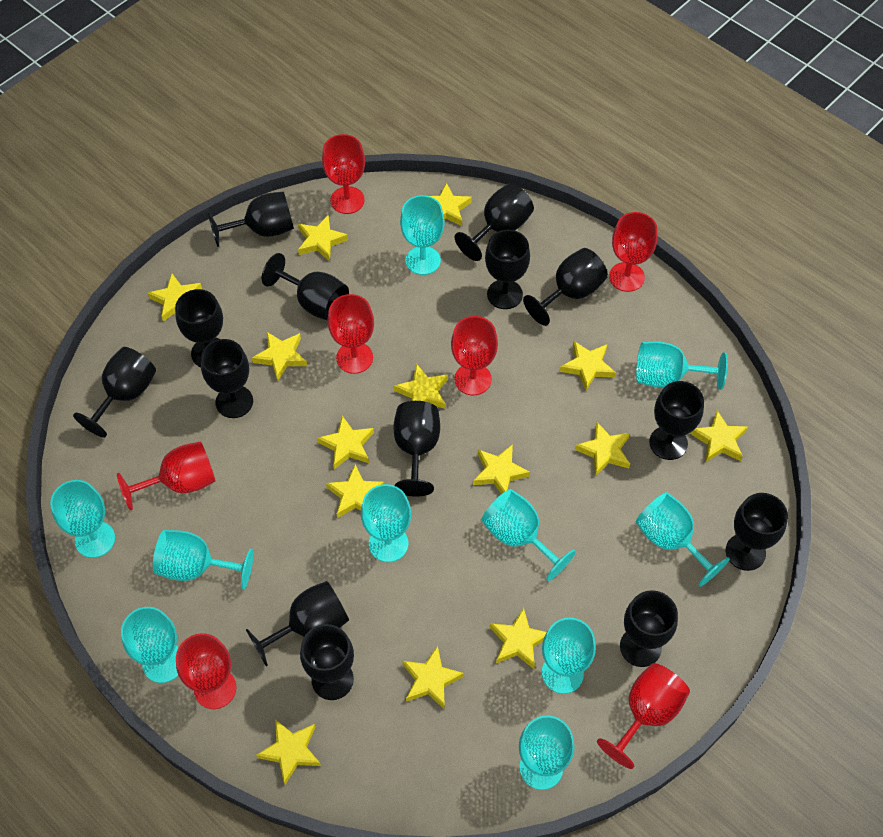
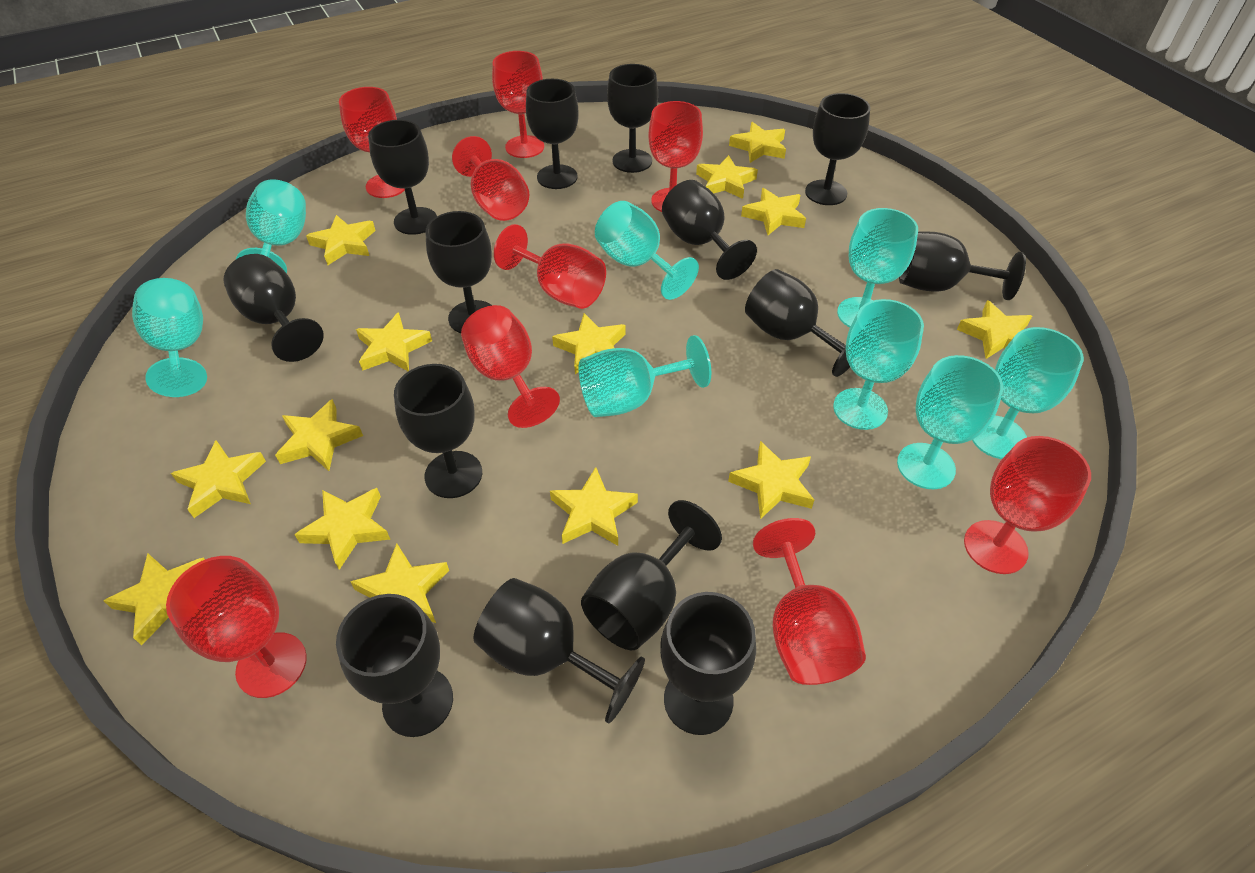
red goblet: 7 -> 9
turquoise goblet: 10 -> 8

